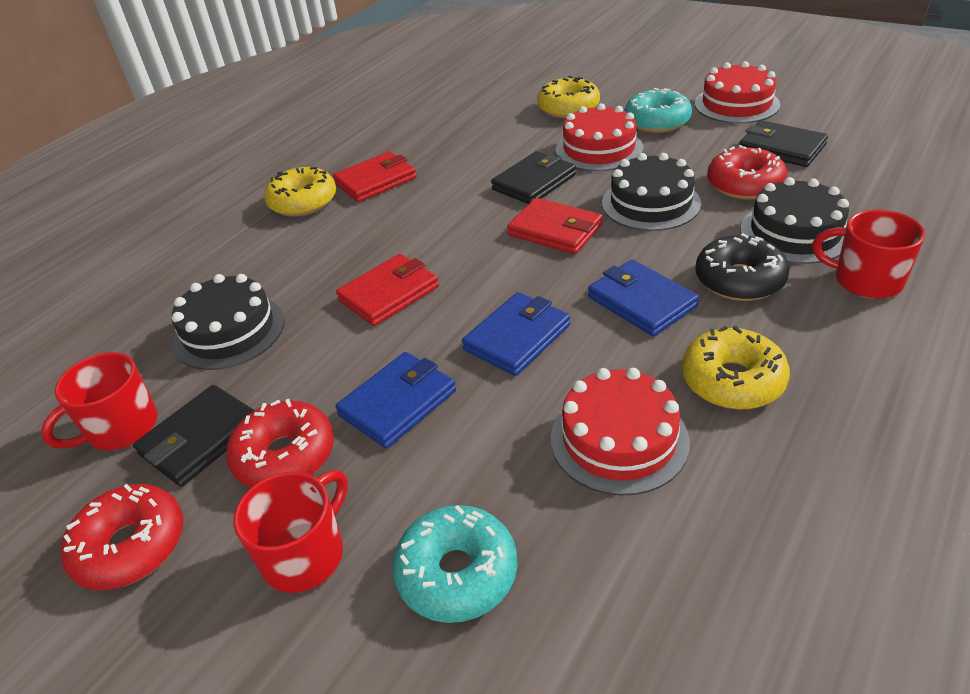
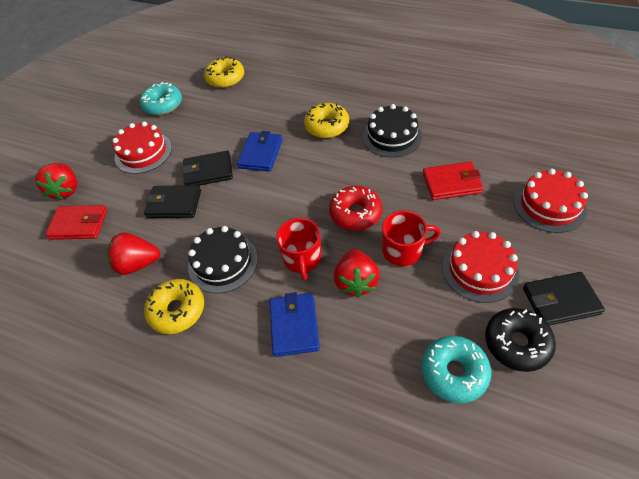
black cake: 3 -> 2
blue wallet: 3 -> 2
red donut: 3 -> 1
red mug: 3 -> 2
red strawberry: 0 -> 3
red wallet: 3 -> 2

